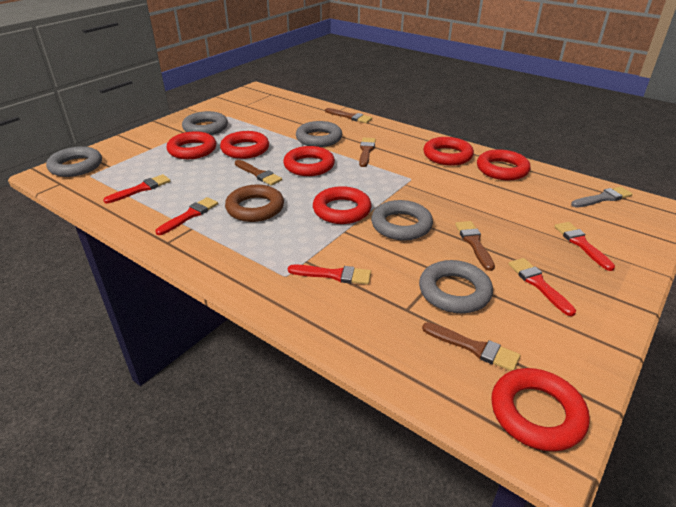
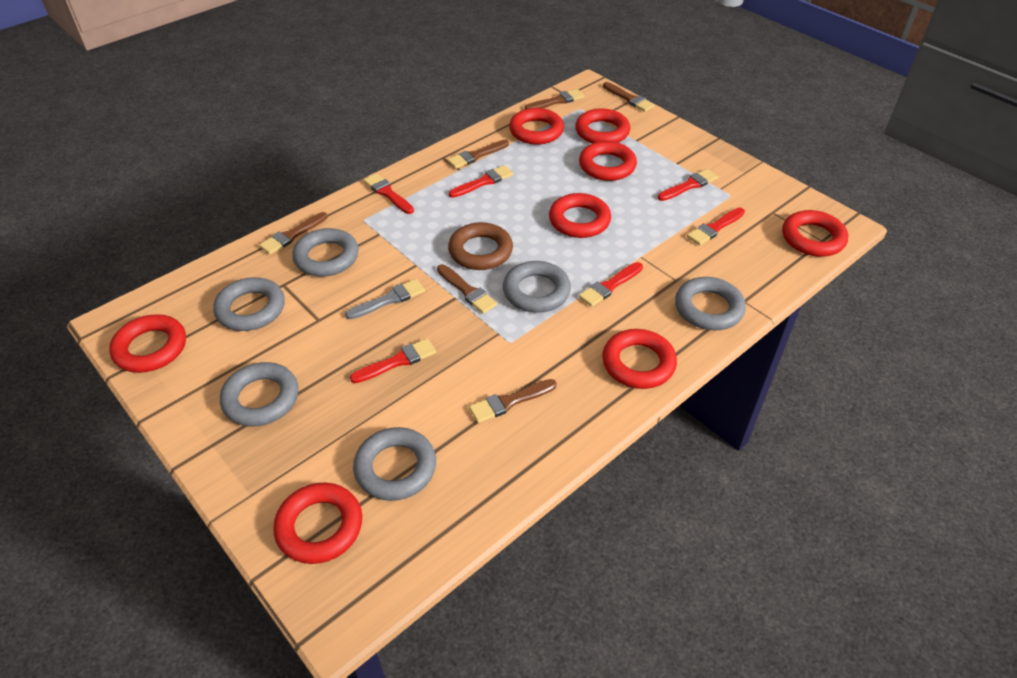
brown brush: 5 -> 6
grey ring: 5 -> 6
red brush: 5 -> 6
red ring: 7 -> 8

